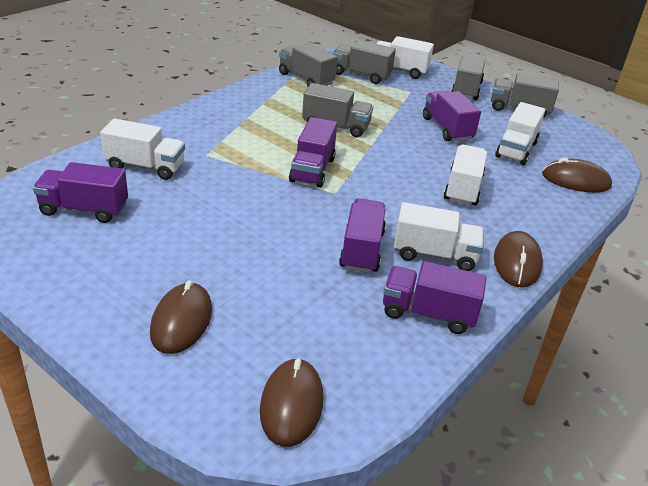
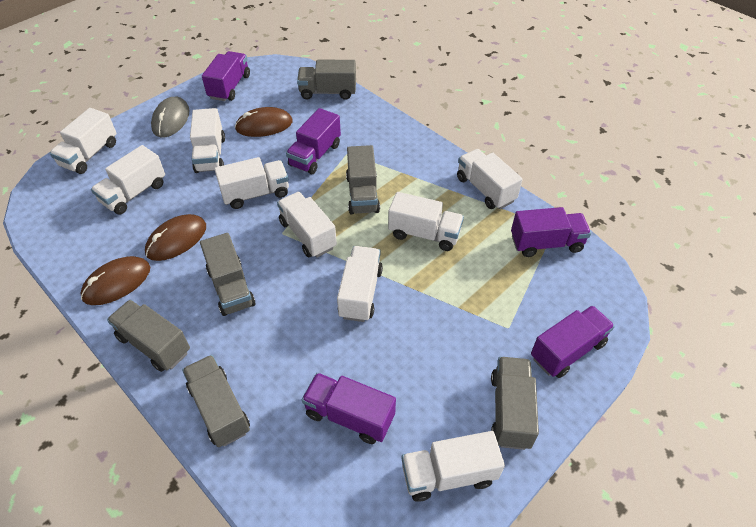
brown mouse: 4 -> 3
grey mouse: 0 -> 1
grey truck: 5 -> 6
white truck: 5 -> 9

